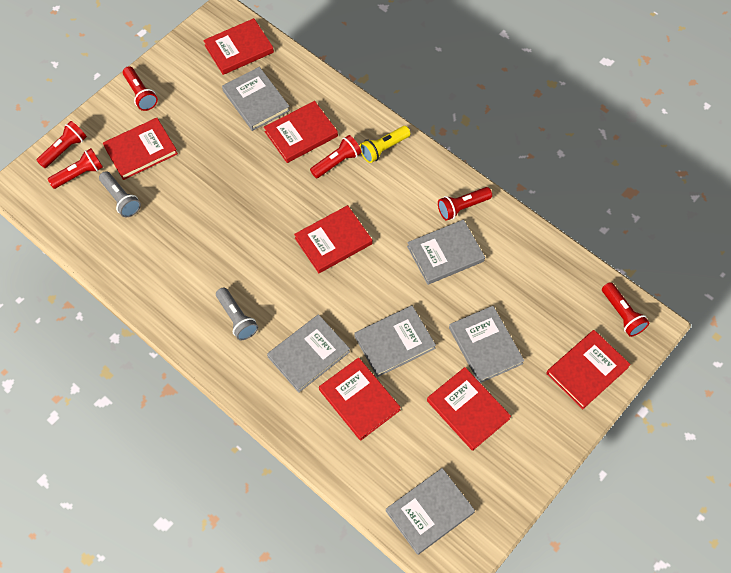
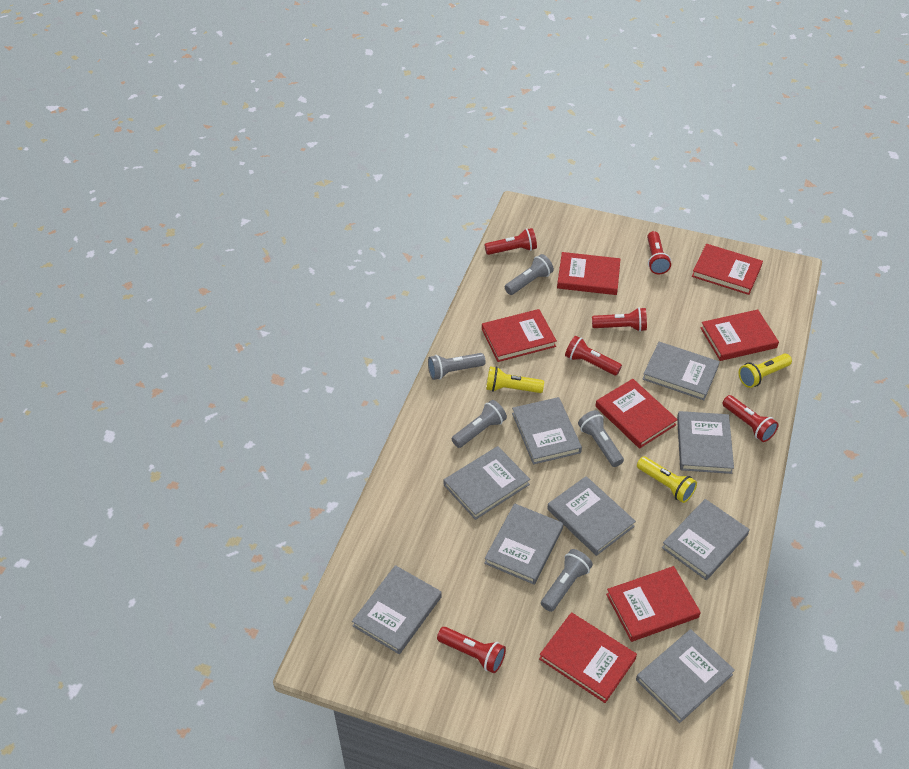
grey book: 6 -> 9
grey flashlight: 2 -> 5
yellow flashlight: 1 -> 3

